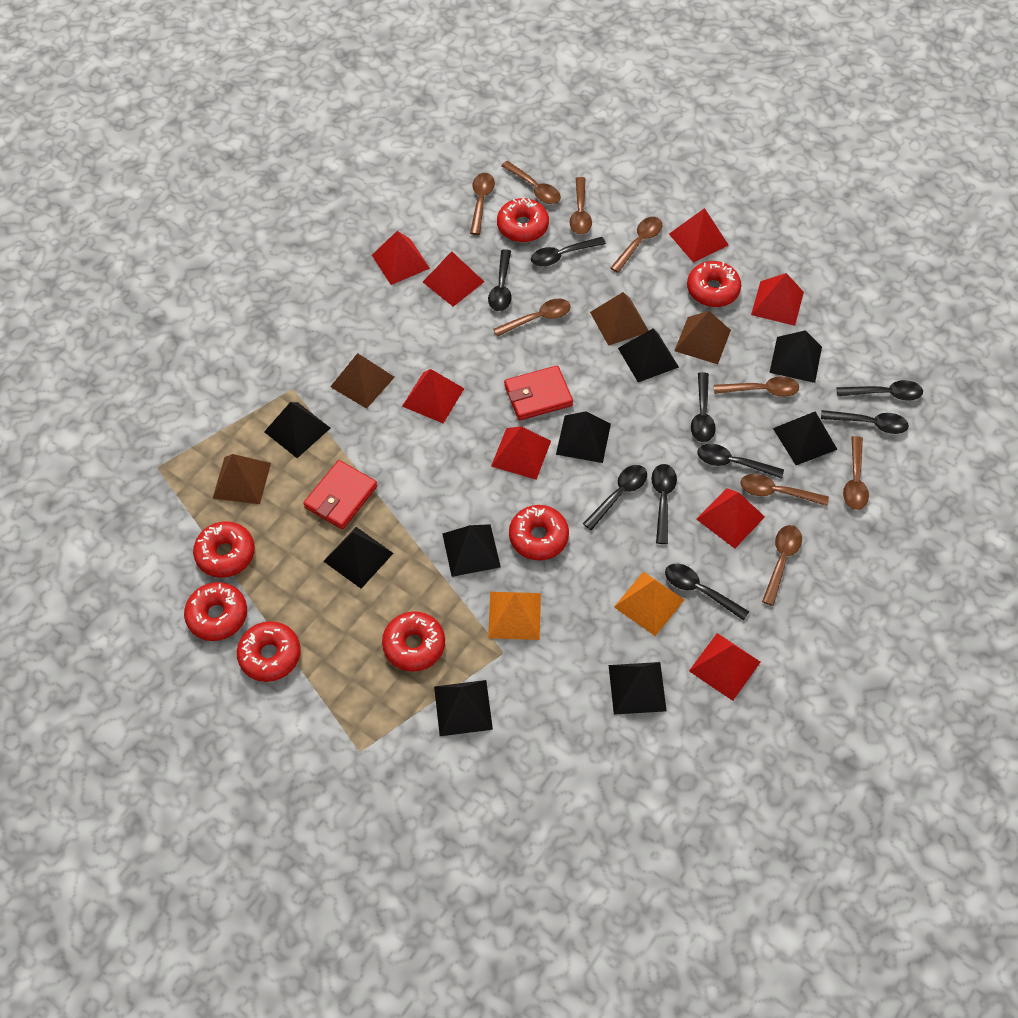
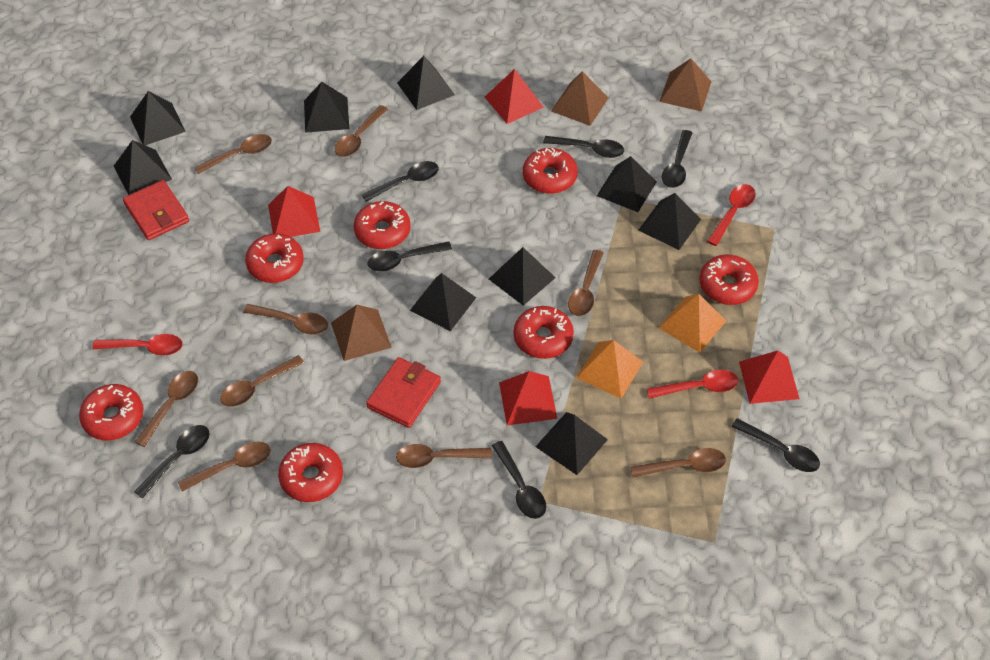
black spoon: 9 -> 7
brown pyramid: 4 -> 3
red pyramid: 8 -> 4
red spoon: 0 -> 3

